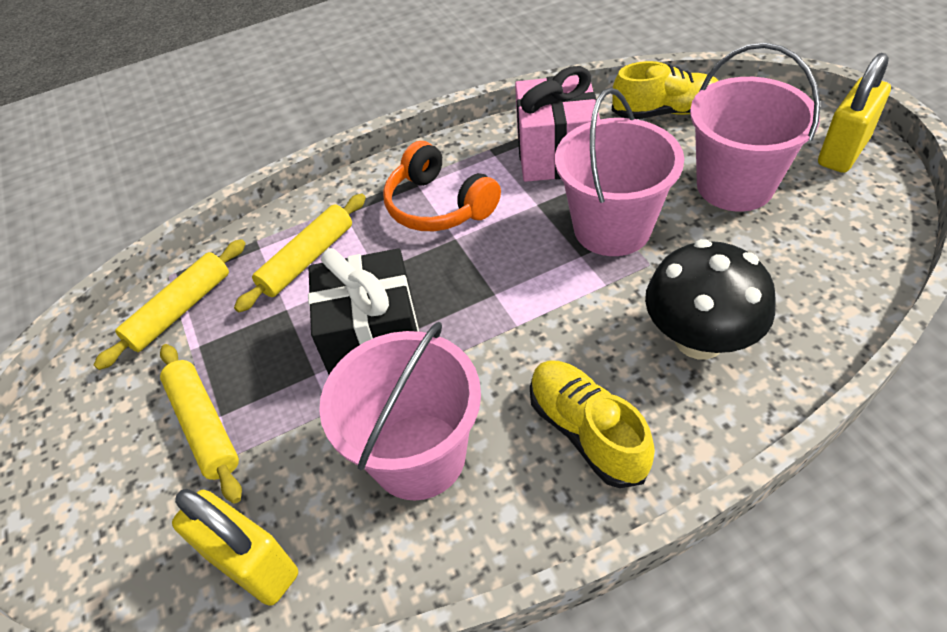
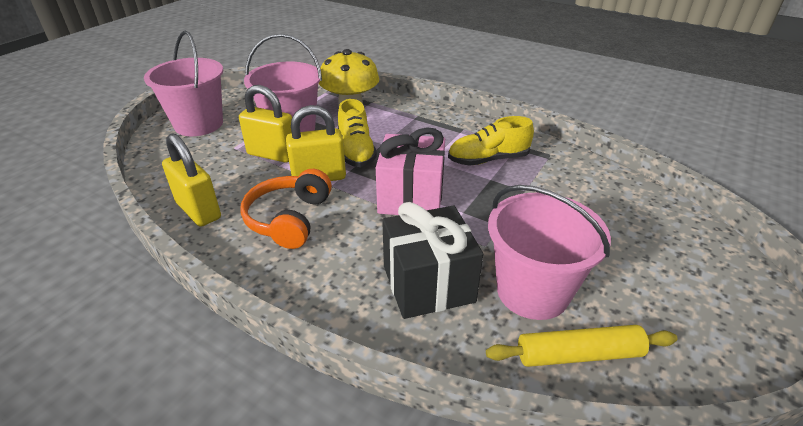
black mushroom: 1 -> 0
yellow mushroom: 0 -> 1
yellow padlock: 2 -> 3
yellow rolling pin: 3 -> 1

